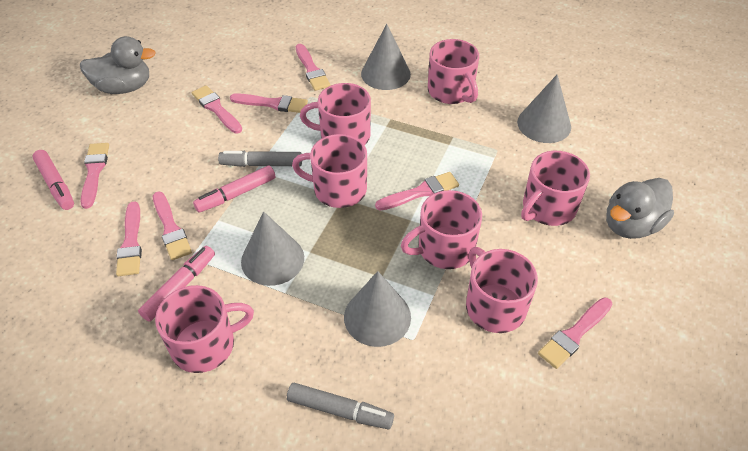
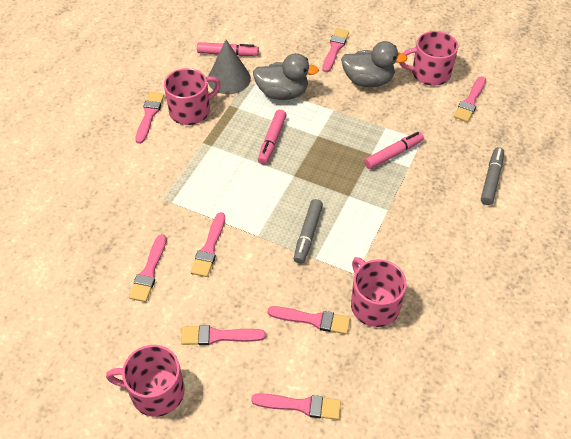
grey cone: 4 -> 1
pink mug: 7 -> 4

